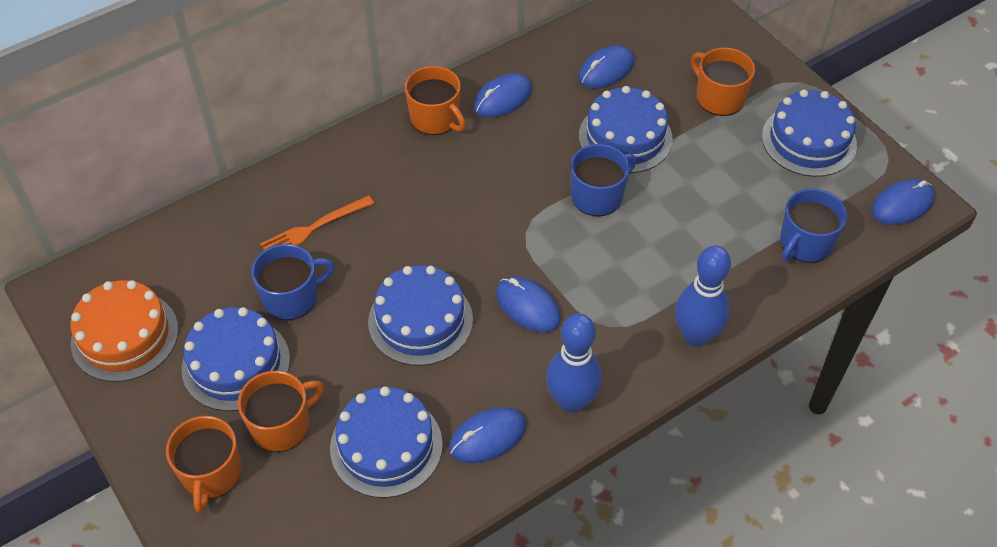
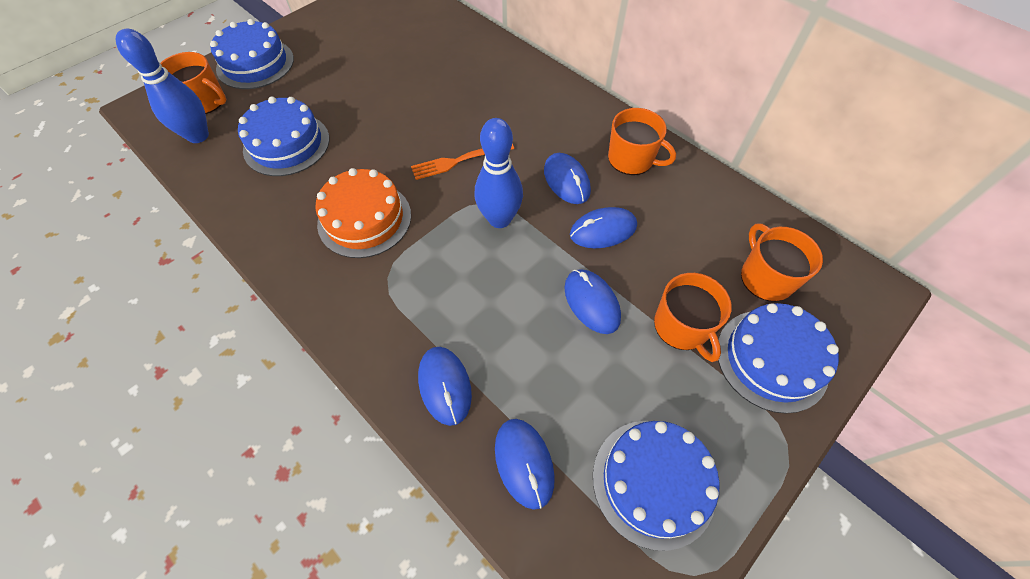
blue cake: 5 -> 4
blue mug: 3 -> 0

